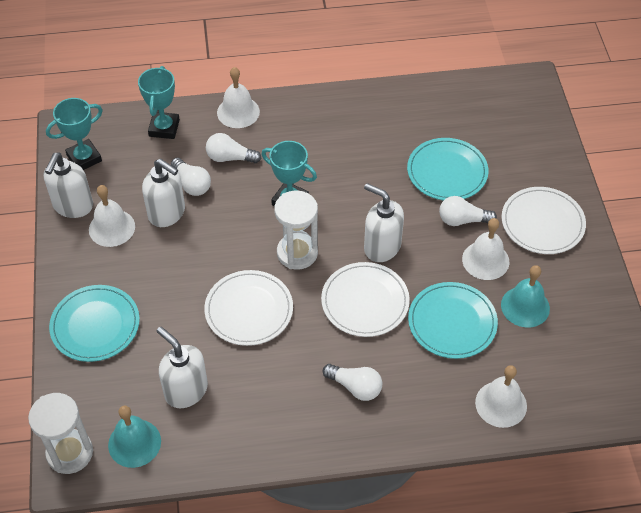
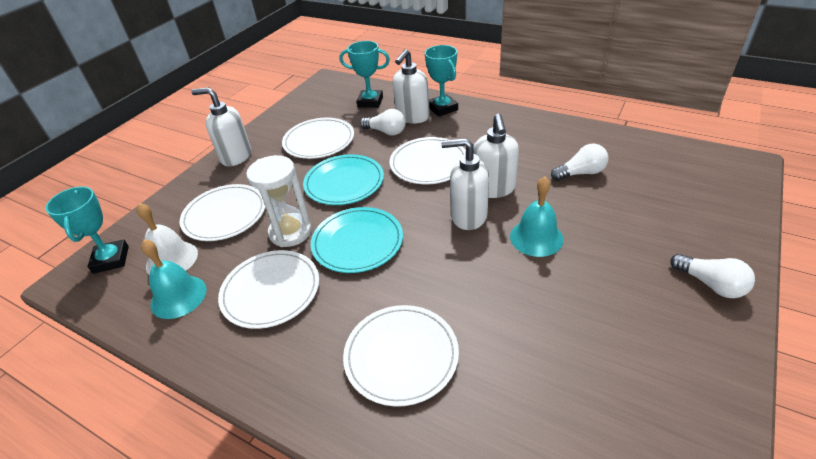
turquoise plate: 3 -> 2
white bell: 4 -> 1
white hourglass: 2 -> 1
white light bulb: 4 -> 3
white plate: 3 -> 5

